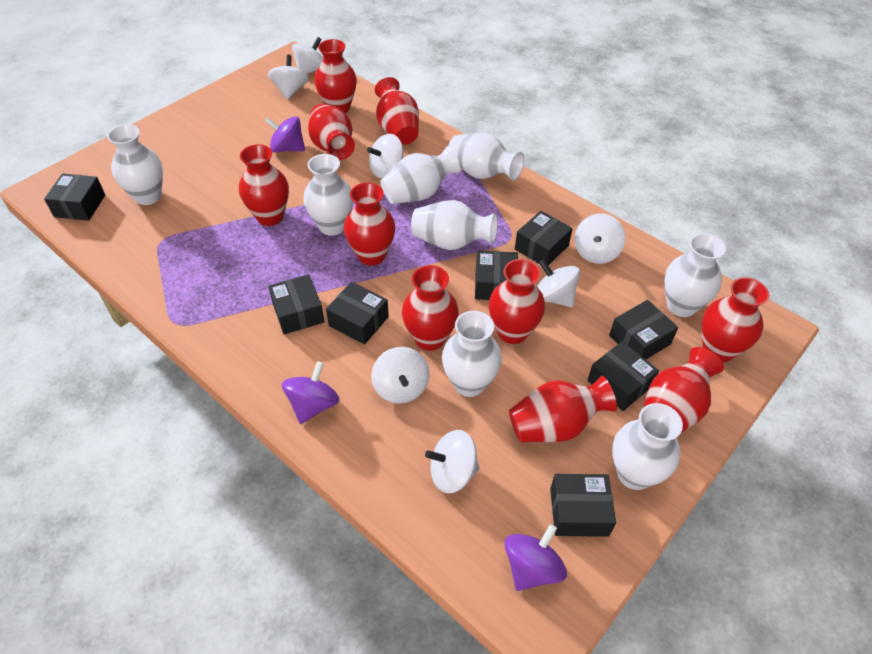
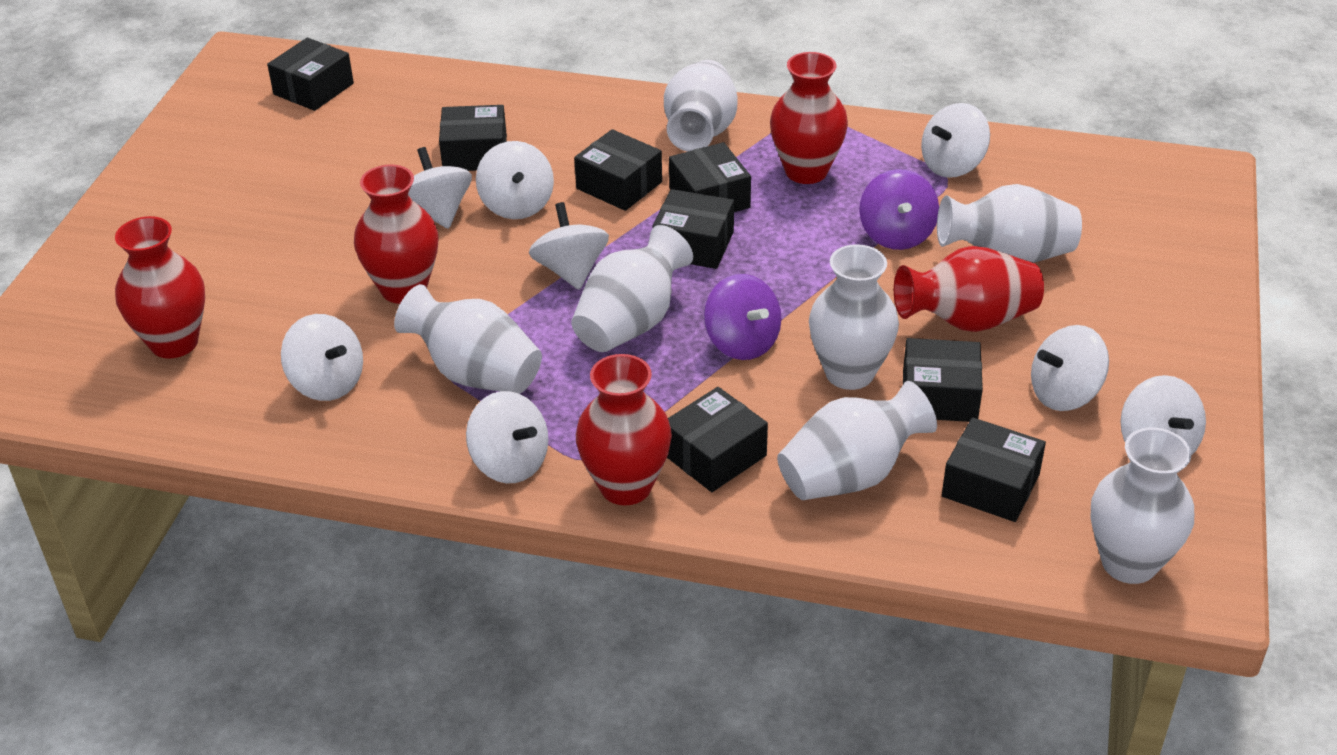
purple spinning top: 3 -> 2
red vase: 10 -> 5
white spinning top: 7 -> 8
white vase: 8 -> 7

